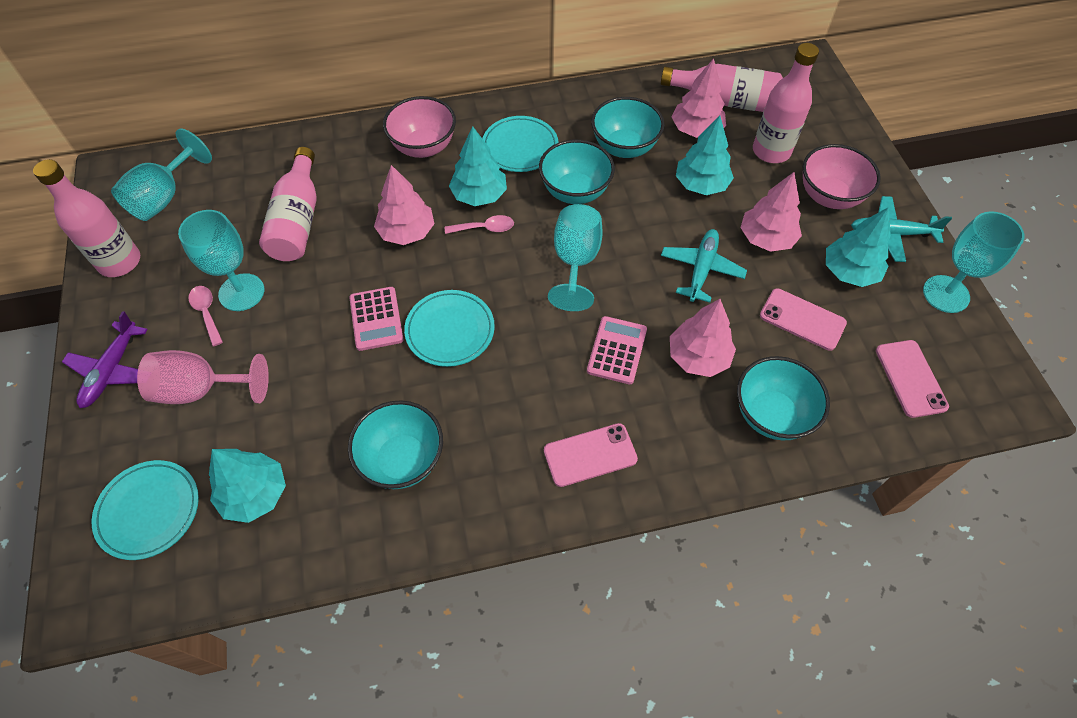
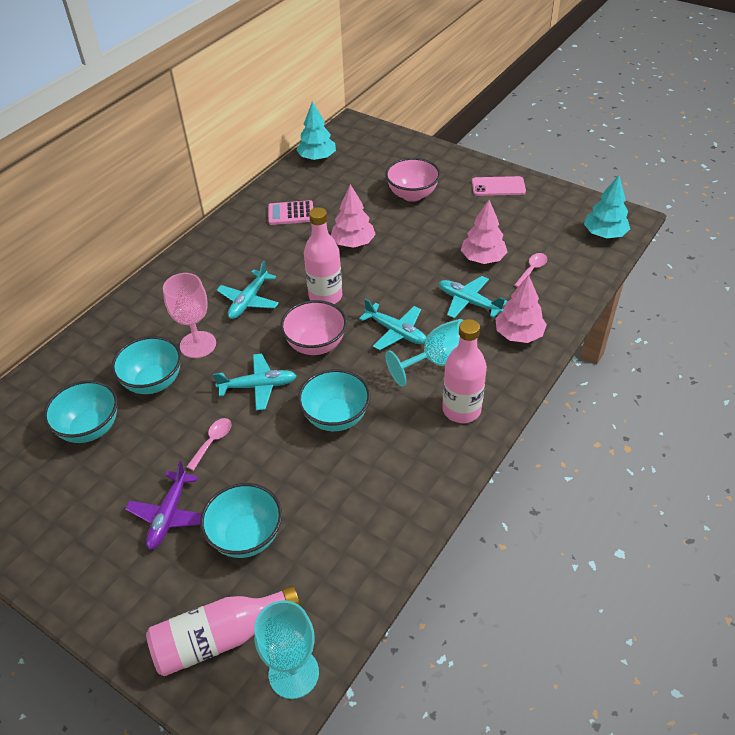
pink bottle: 4 -> 3
pink calculator: 2 -> 1
pink phone: 3 -> 1
pink tree: 4 -> 3
turquoise goblet: 4 -> 2
turquoise plane: 2 -> 4
turquoise plate: 3 -> 0
turquoise tree: 4 -> 2

